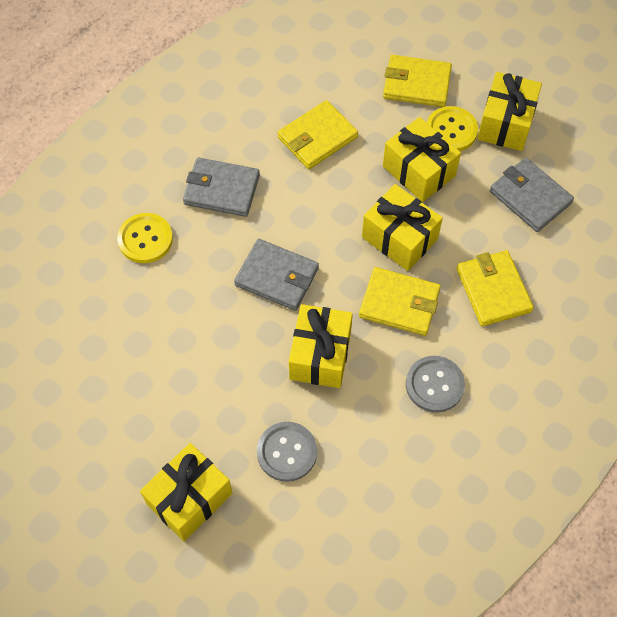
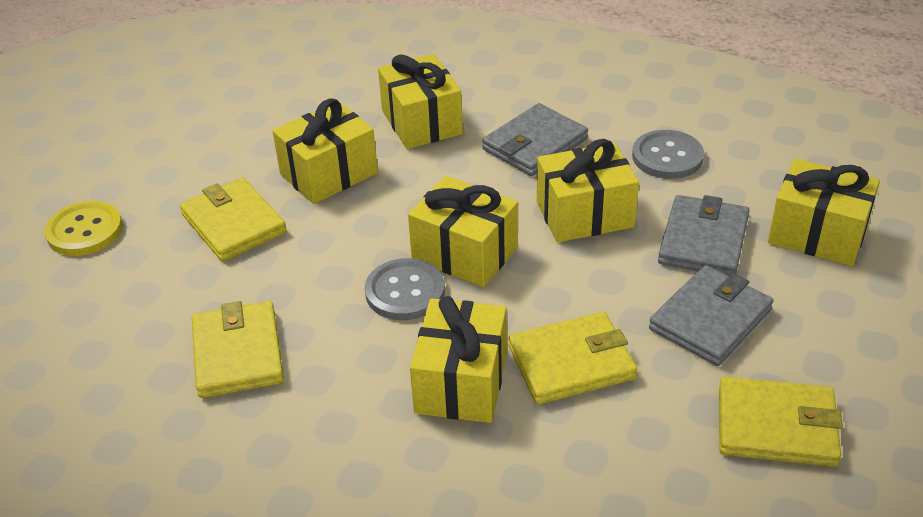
yellow button: 2 -> 1
yellow gift: 5 -> 6

